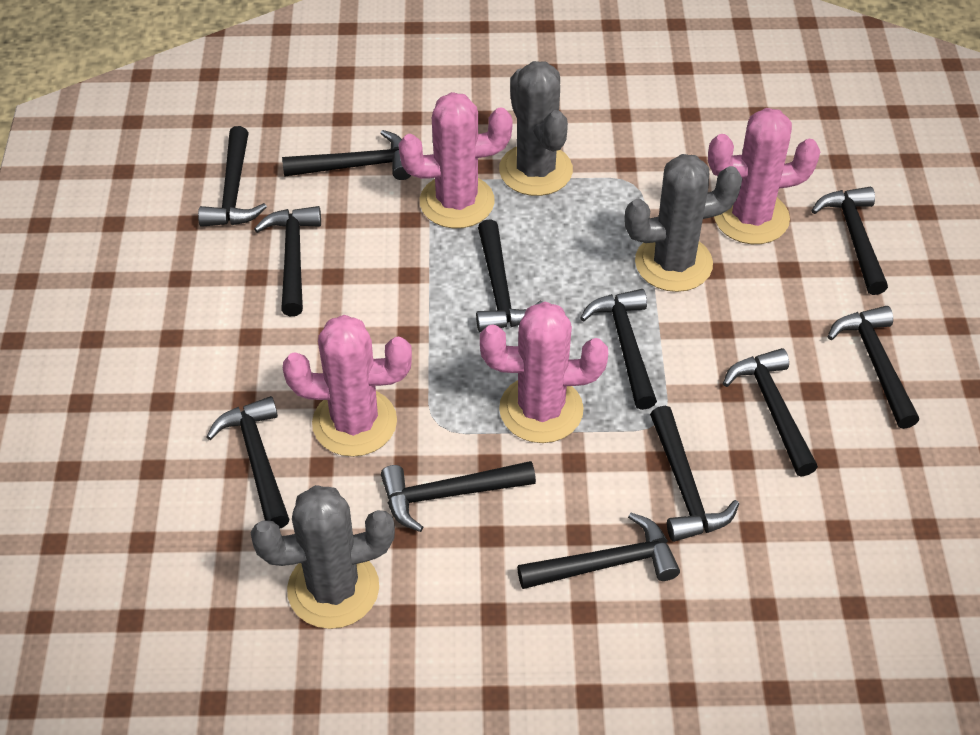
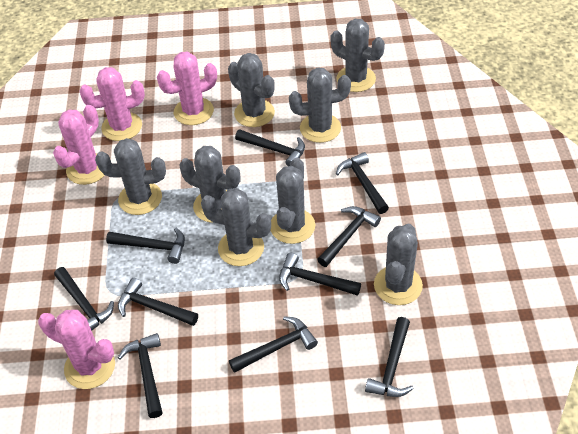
black hammer: 12 -> 10
grey cactus: 3 -> 8

